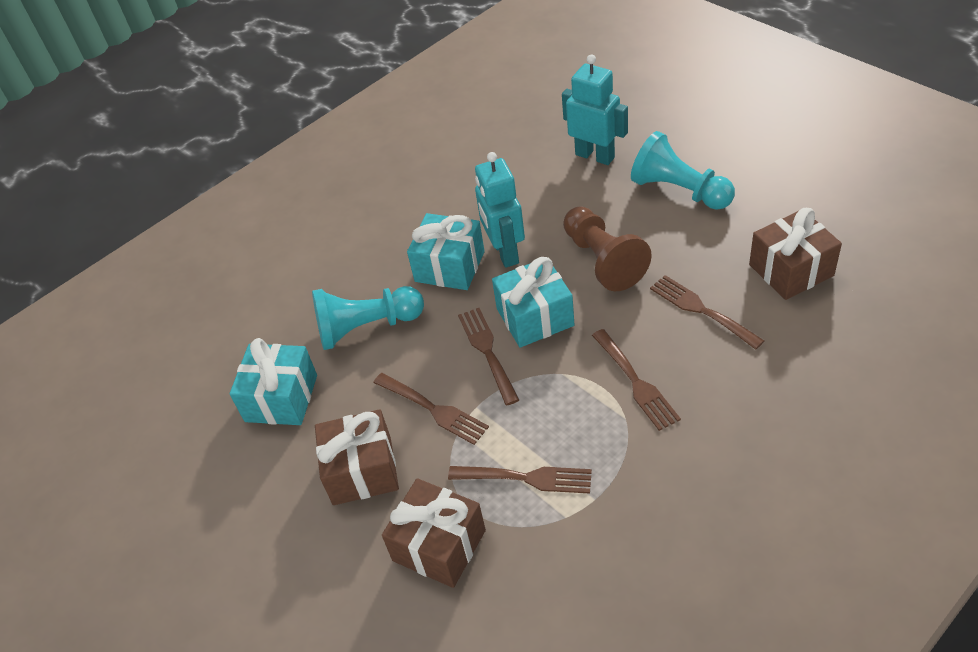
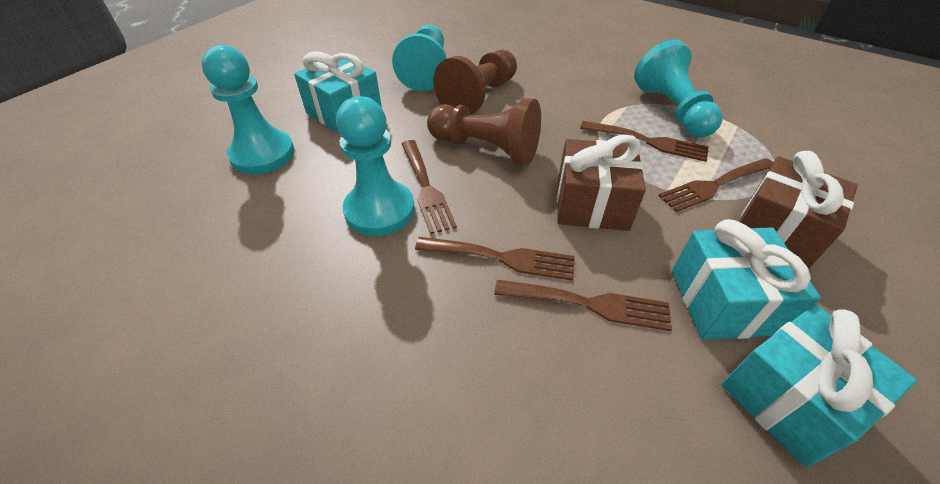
brown gift: 3 -> 2
brown pawn: 1 -> 2
turquoise pawn: 2 -> 4
turquoise robot: 2 -> 0

